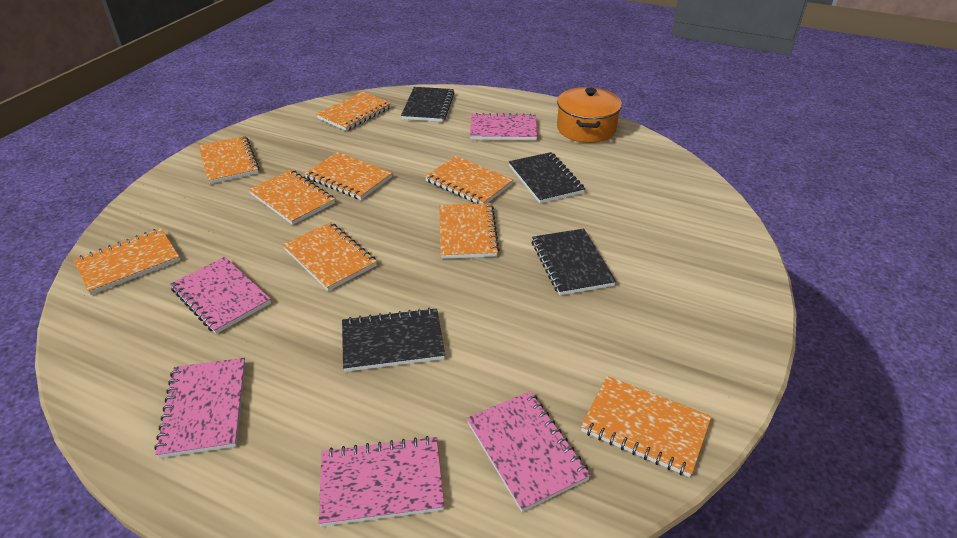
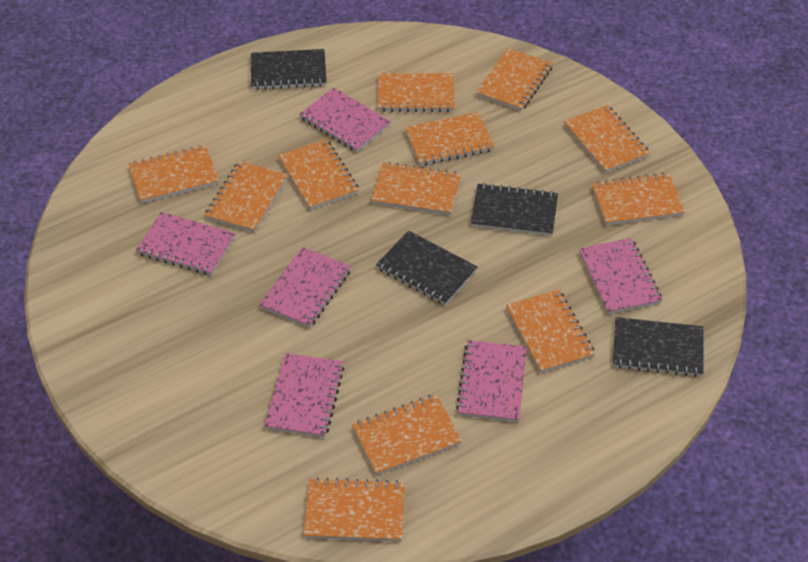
orange notebook: 9 -> 12
orange pot: 1 -> 0
pink notebook: 5 -> 6

